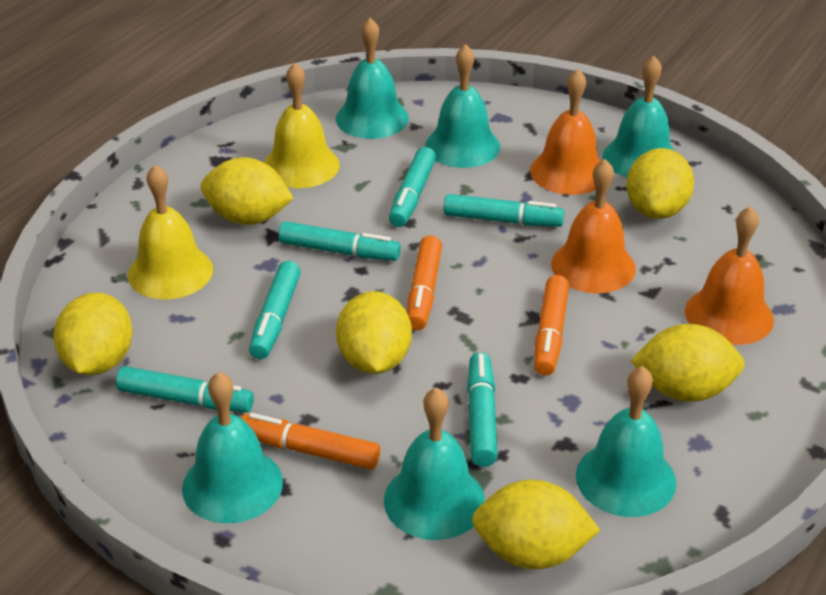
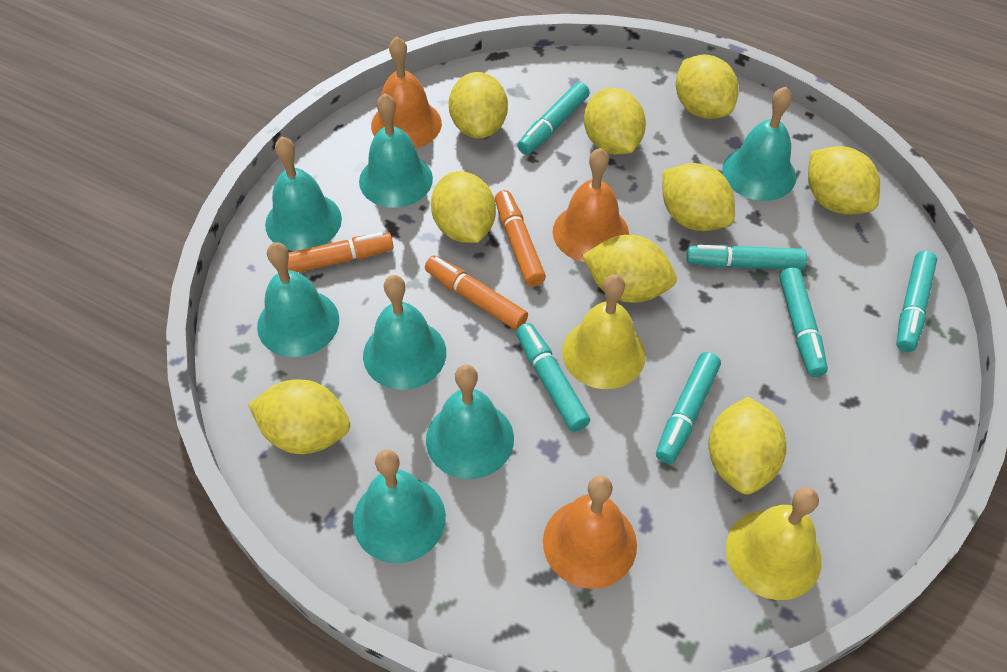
turquoise bell: 6 -> 7
yellow lemon: 6 -> 9

